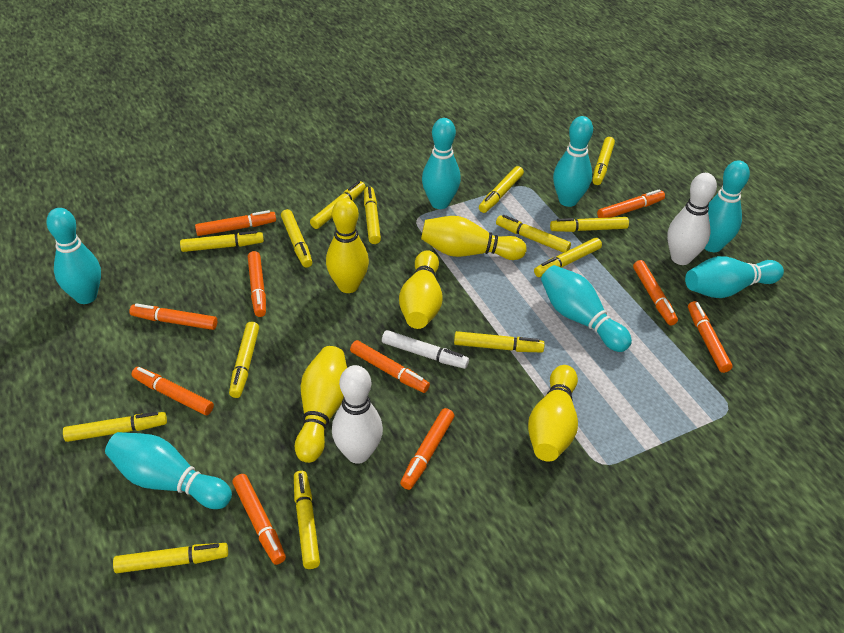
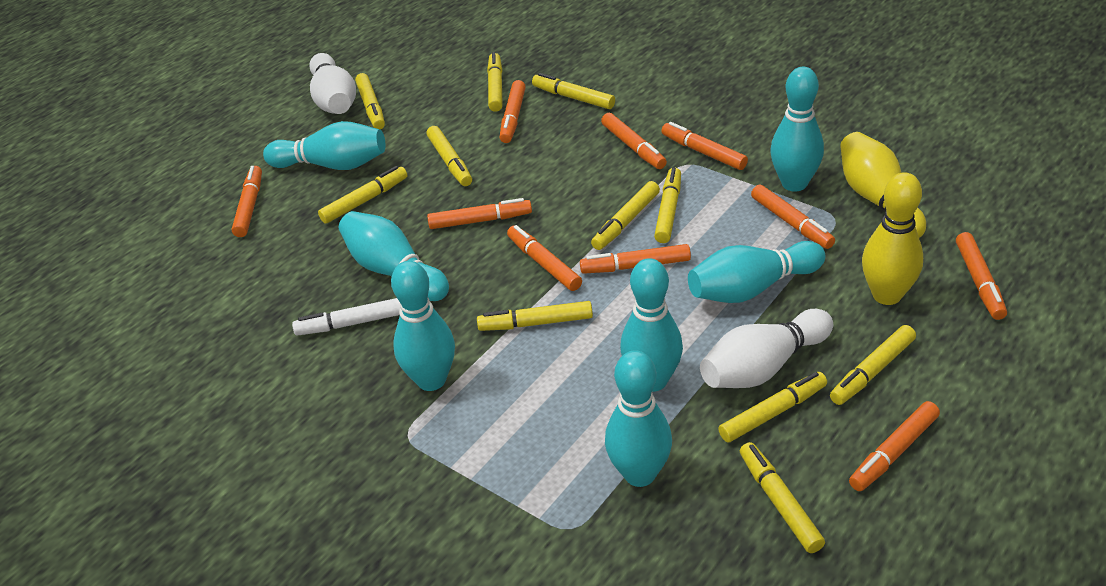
yellow bowling pin: 5 -> 2
yellow marker: 14 -> 11

